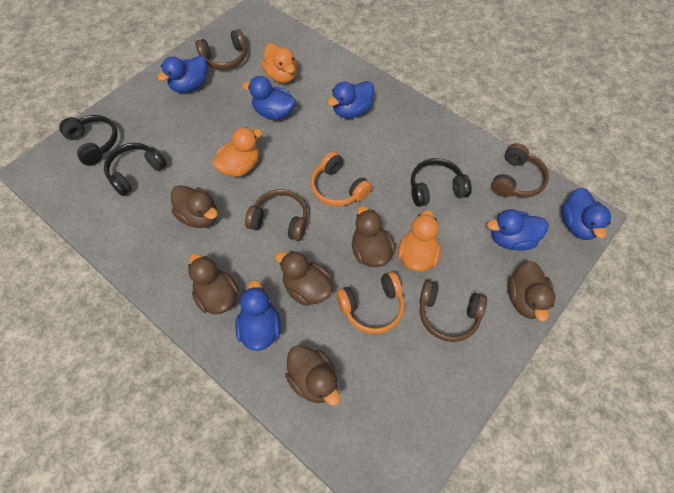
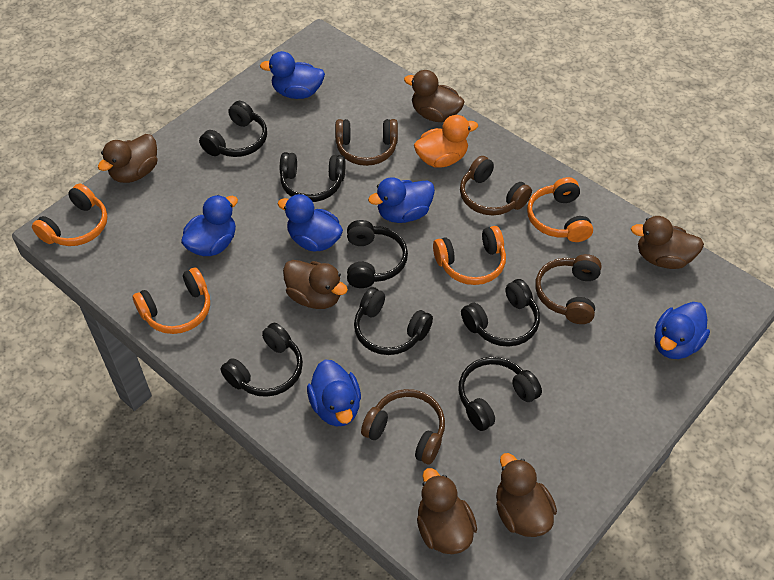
black headphones: 3 -> 7
orange duck: 3 -> 1
orange headphones: 2 -> 4

